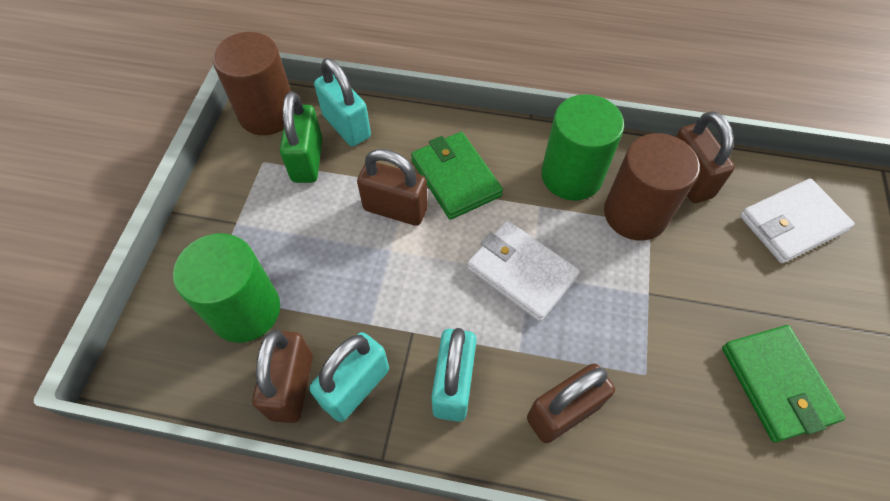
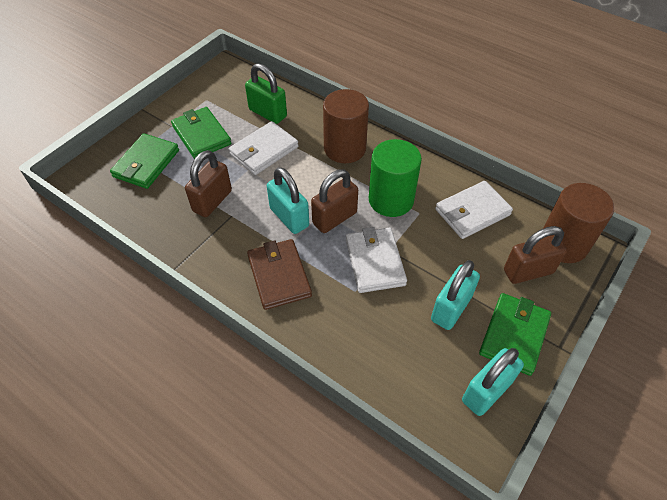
brown padlock: 4 -> 3
brown wallet: 0 -> 1
green cylinder: 2 -> 1
green wallet: 2 -> 3
white wallet: 2 -> 3

